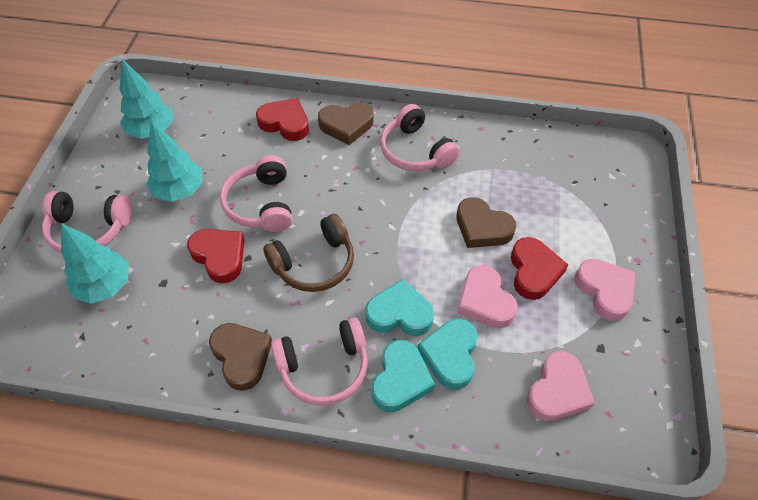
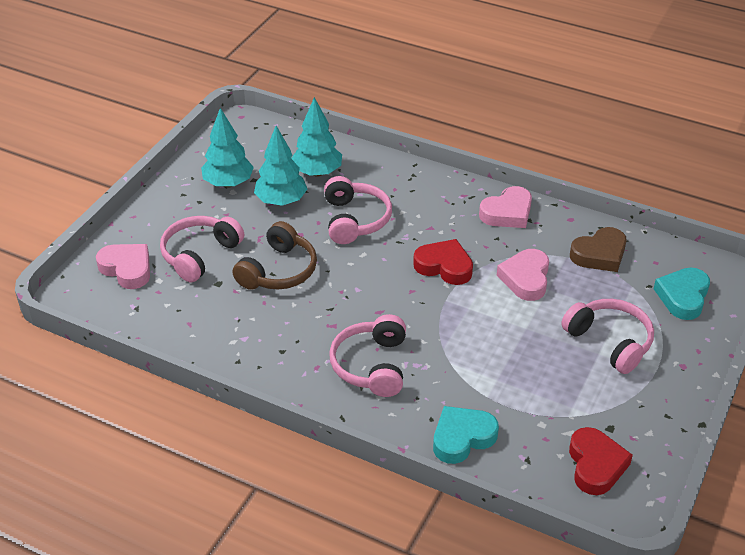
brown heart: 3 -> 1
red heart: 3 -> 2
turquoise heart: 3 -> 2

